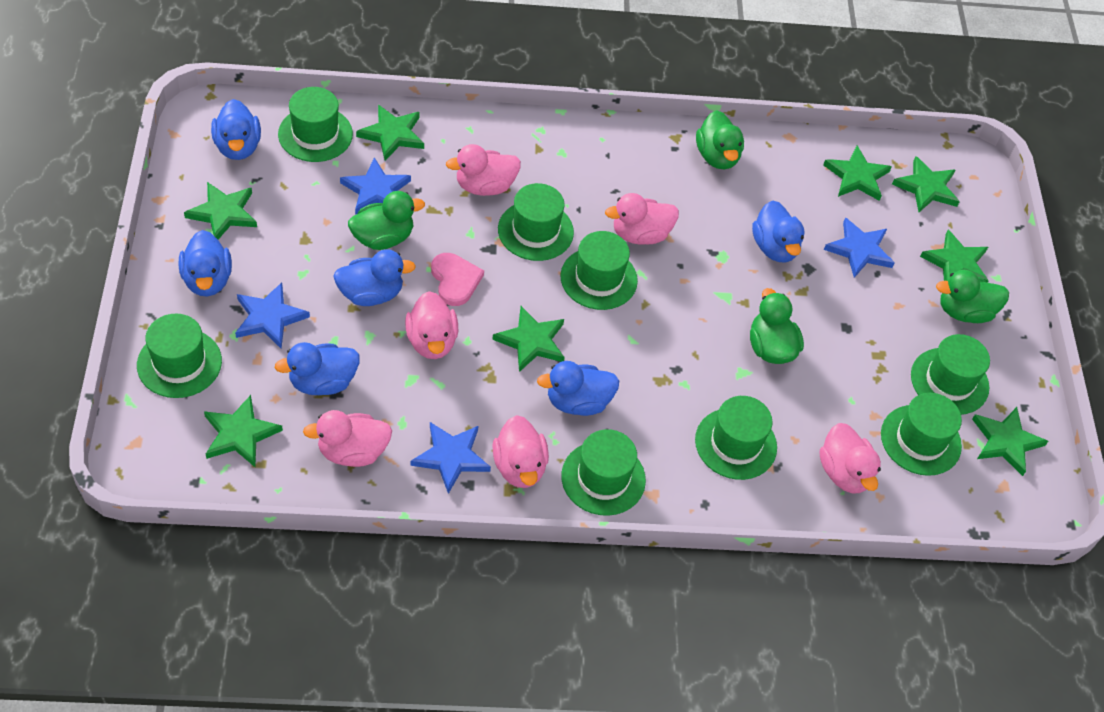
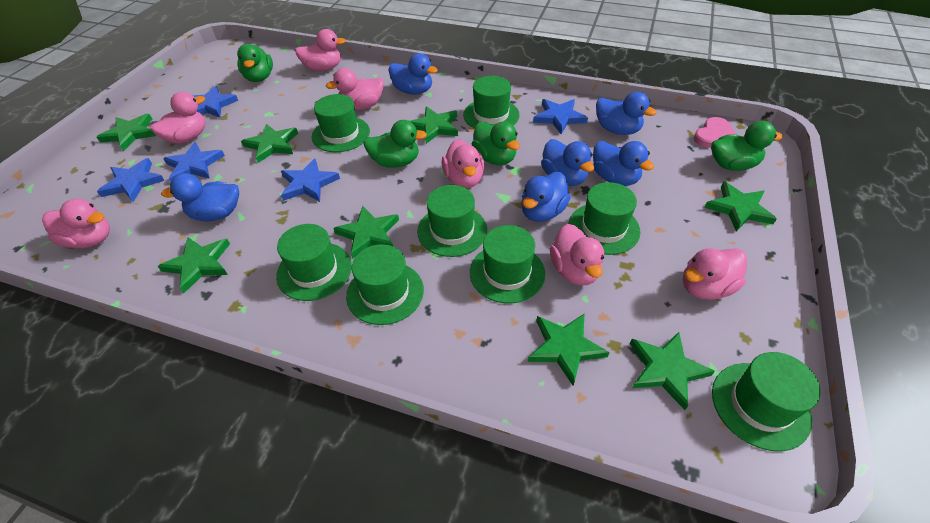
blue star: 4 -> 5
pink duck: 6 -> 7

